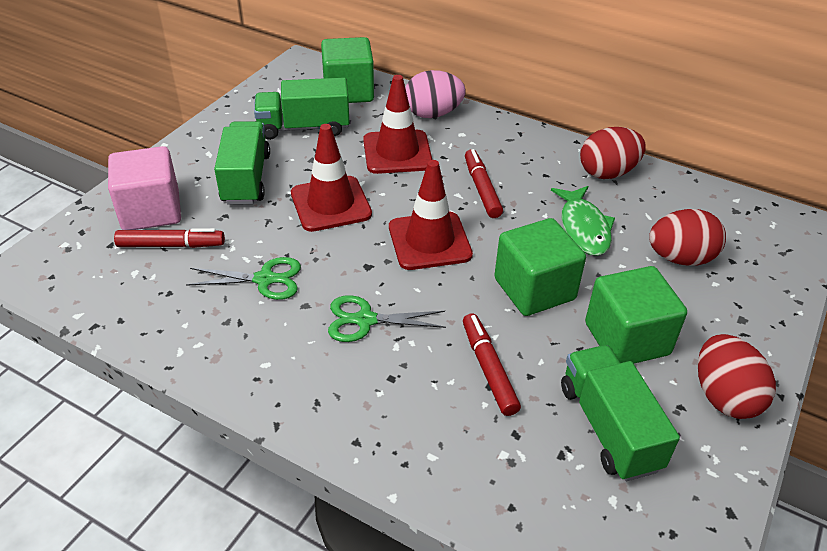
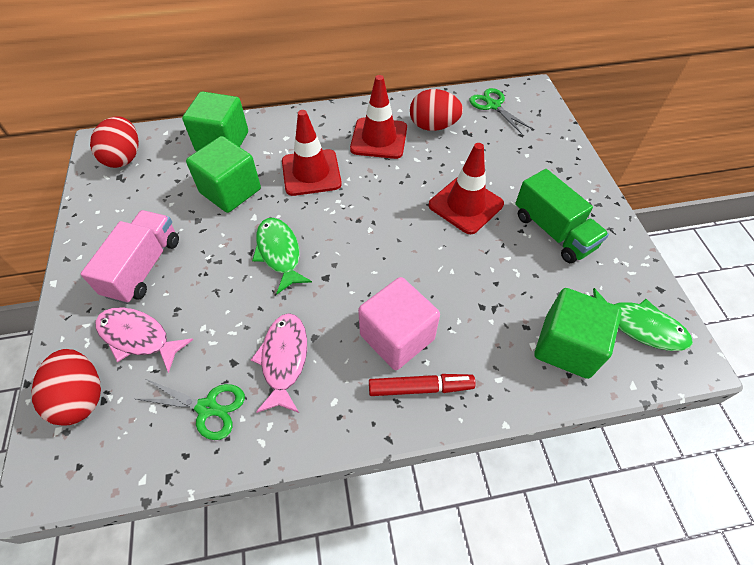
green fish: 1 -> 2
green truck: 3 -> 1
pink egg: 1 -> 0
pink fish: 0 -> 2
pink truck: 0 -> 1
red marker: 3 -> 1

